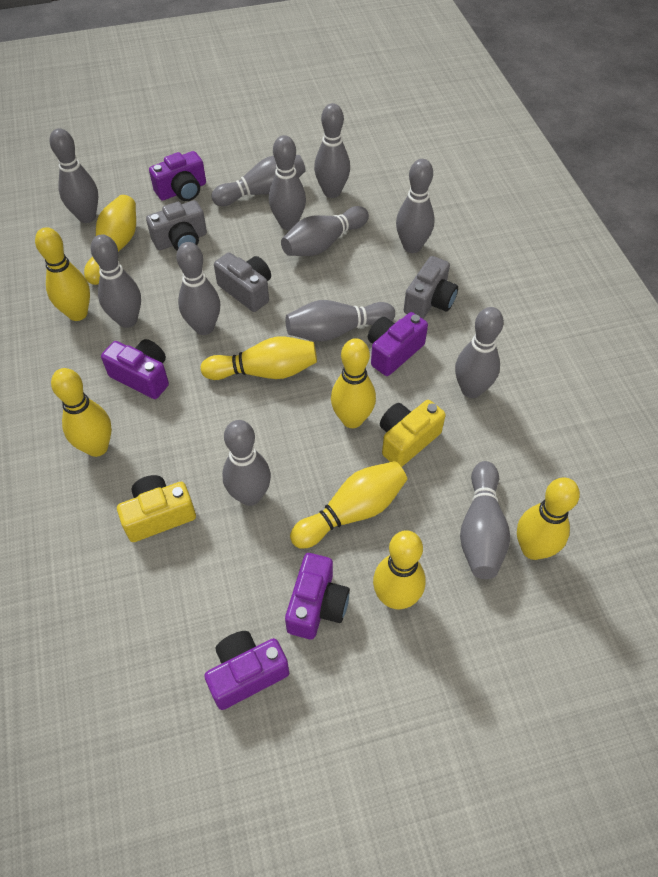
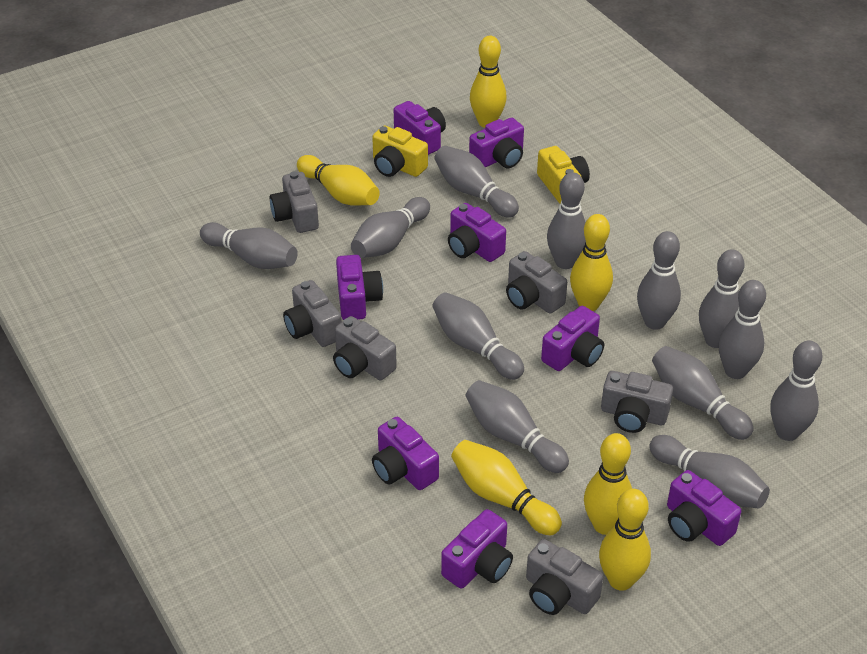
grey camera: 3 -> 6
purple camera: 5 -> 8
yellow bowling pin: 8 -> 6

